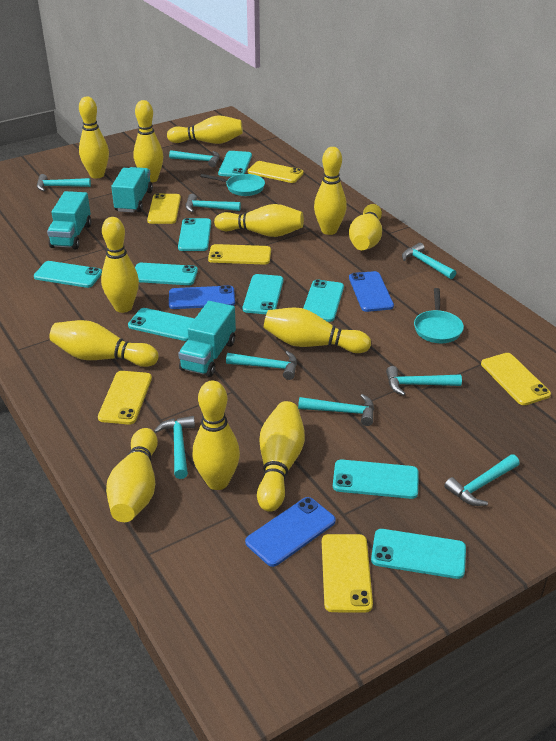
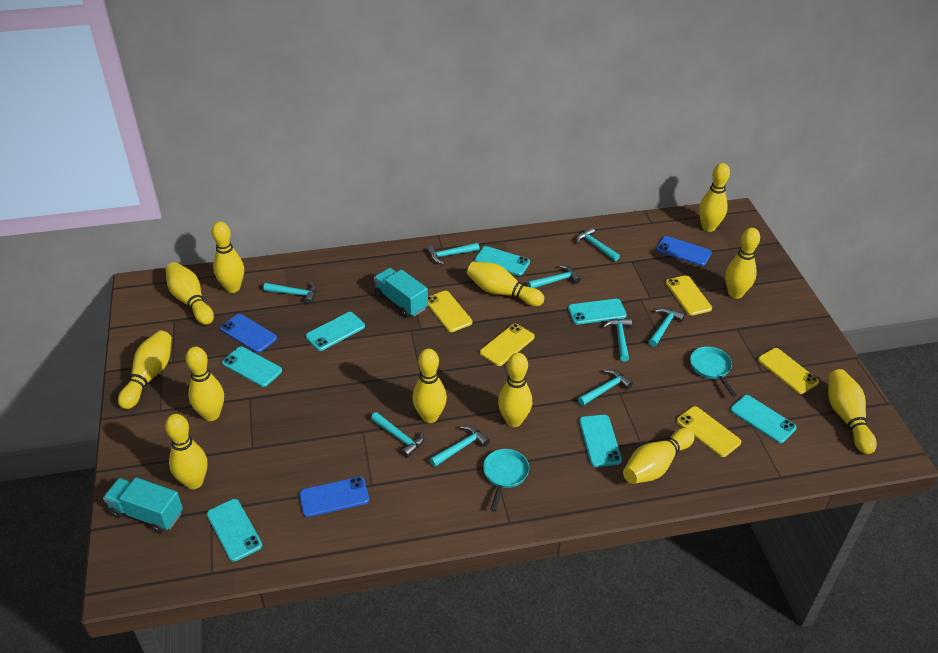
turquoise phone: 9 -> 7
turquoise truck: 3 -> 2
yellow phone: 6 -> 5

